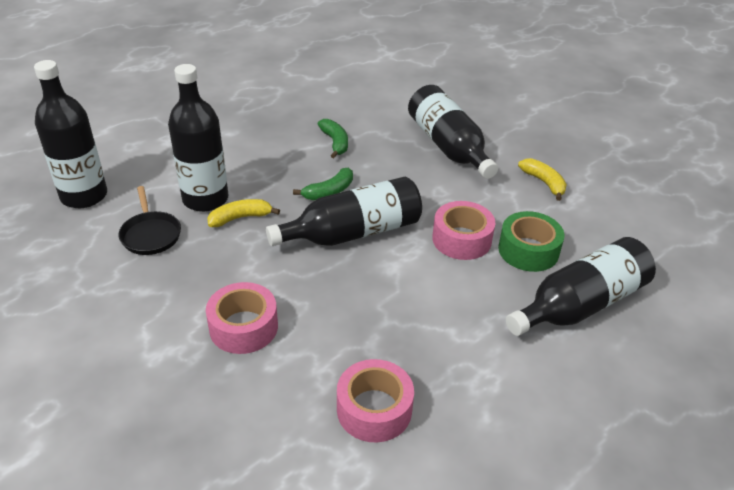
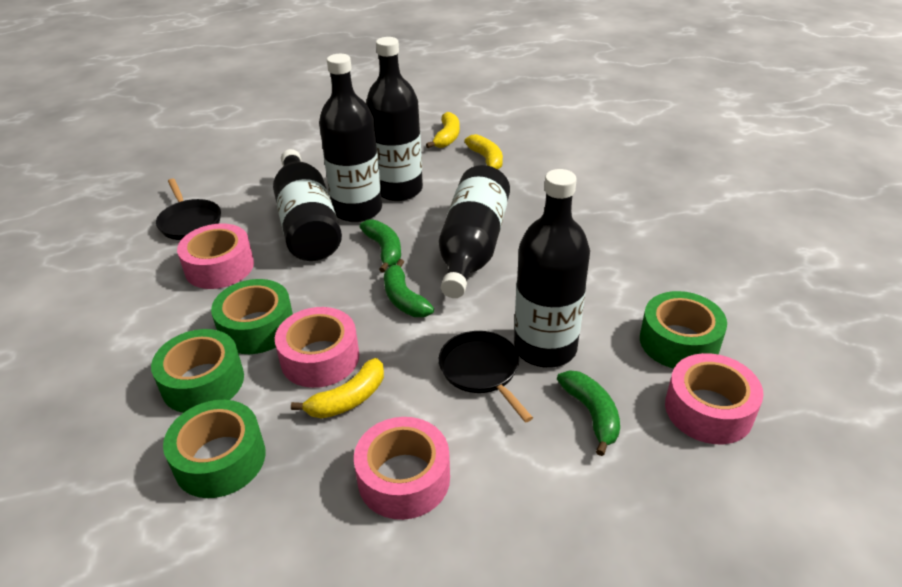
black pan: 1 -> 2
green banana: 2 -> 3
green tape: 1 -> 4
pink tape: 3 -> 4
yellow banana: 2 -> 3

